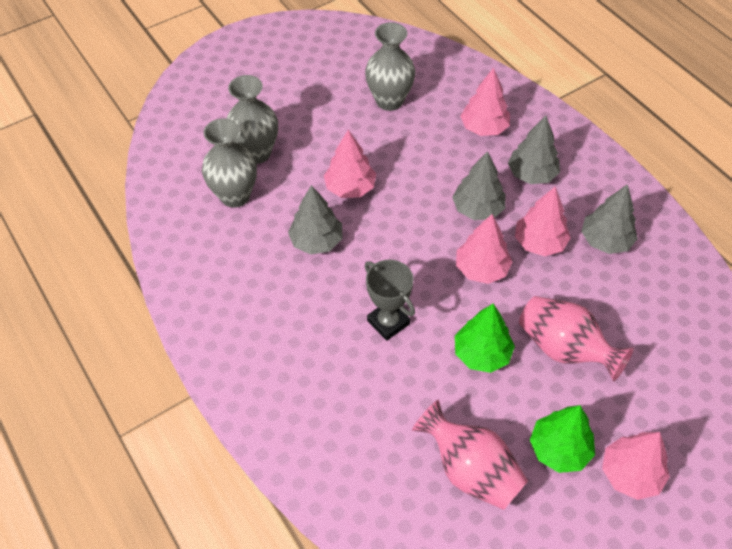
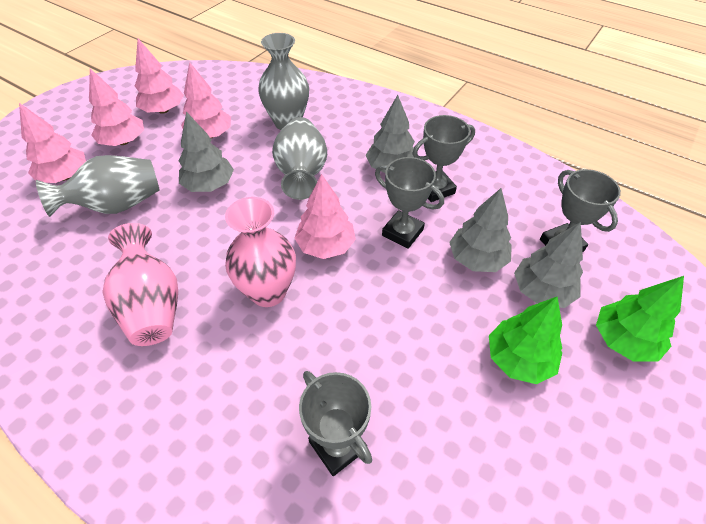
grey trophy: 1 -> 4

